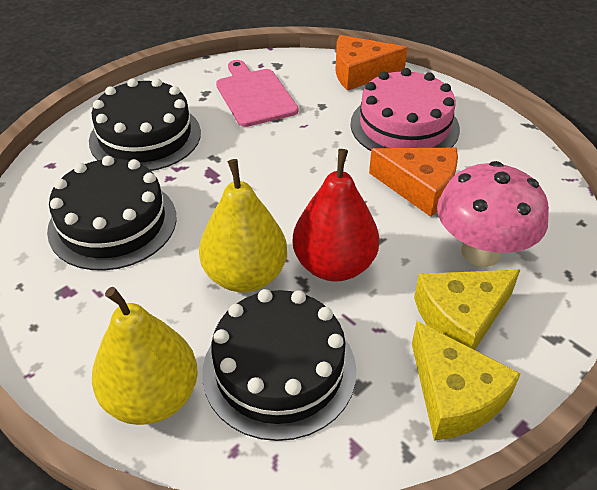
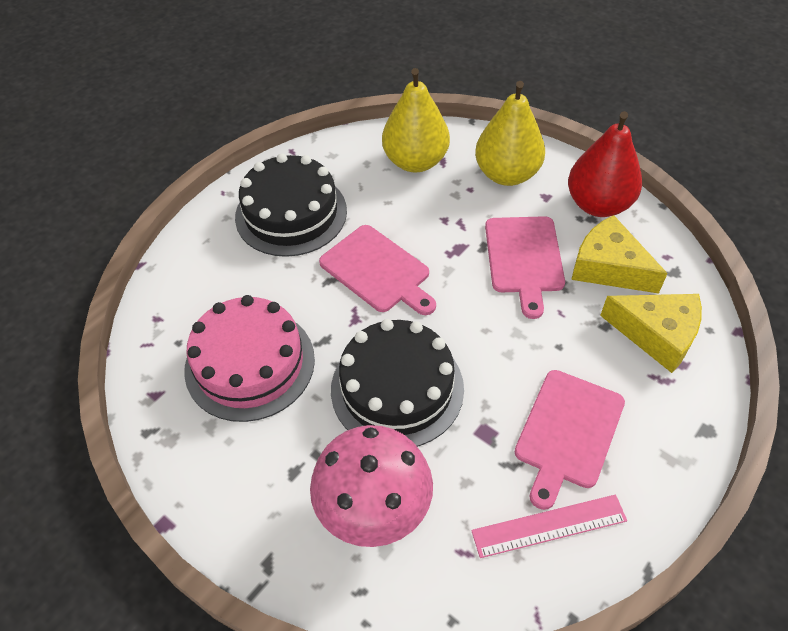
black cake: 3 -> 2
orange cheese: 2 -> 0
pink cutting board: 1 -> 3
pink ruler: 0 -> 1

